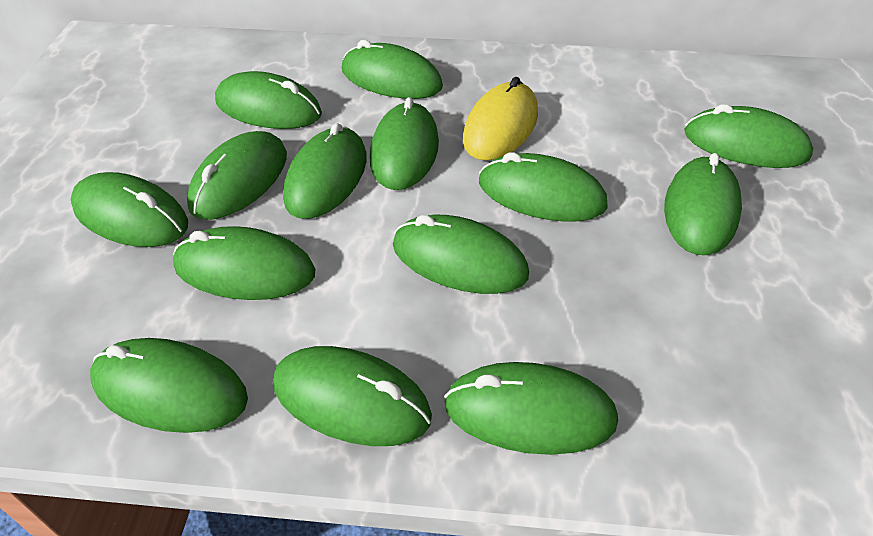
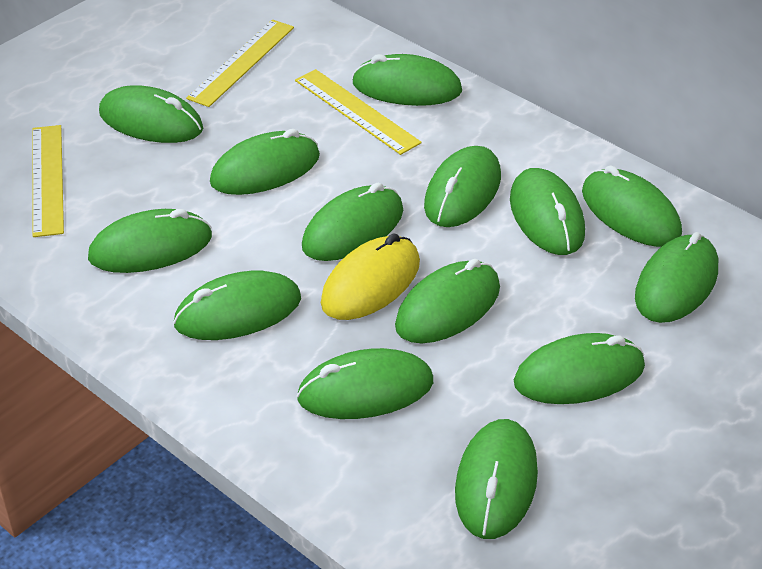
yellow ruler: 0 -> 3

